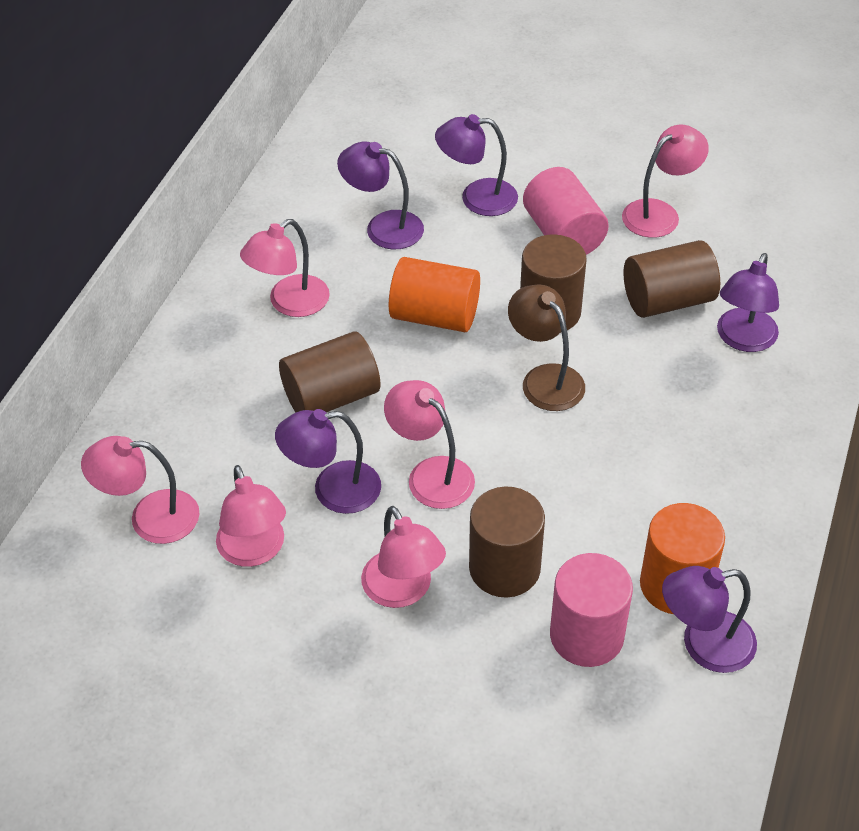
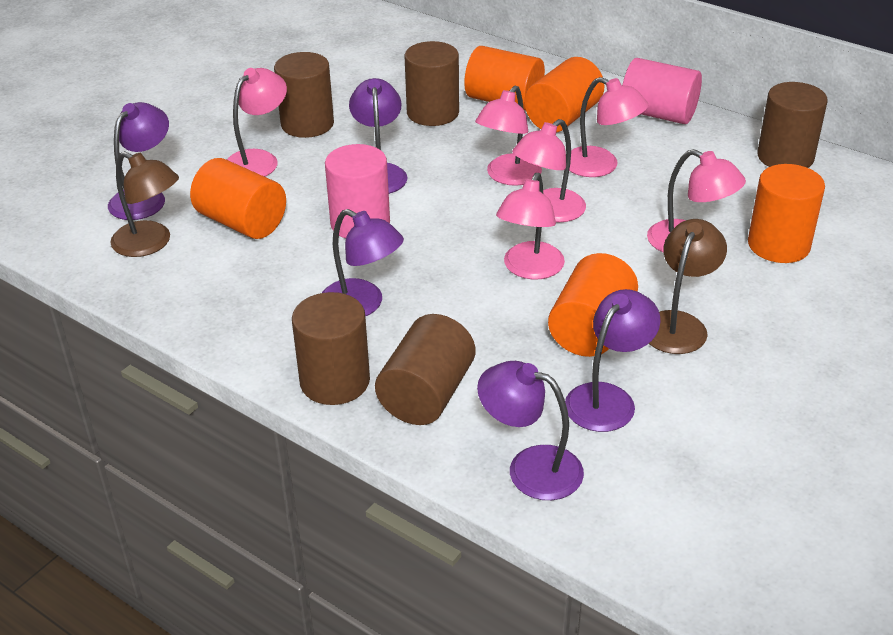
brown cylinder: 4 -> 5
brown lamp: 1 -> 2
orange cylinder: 2 -> 5

